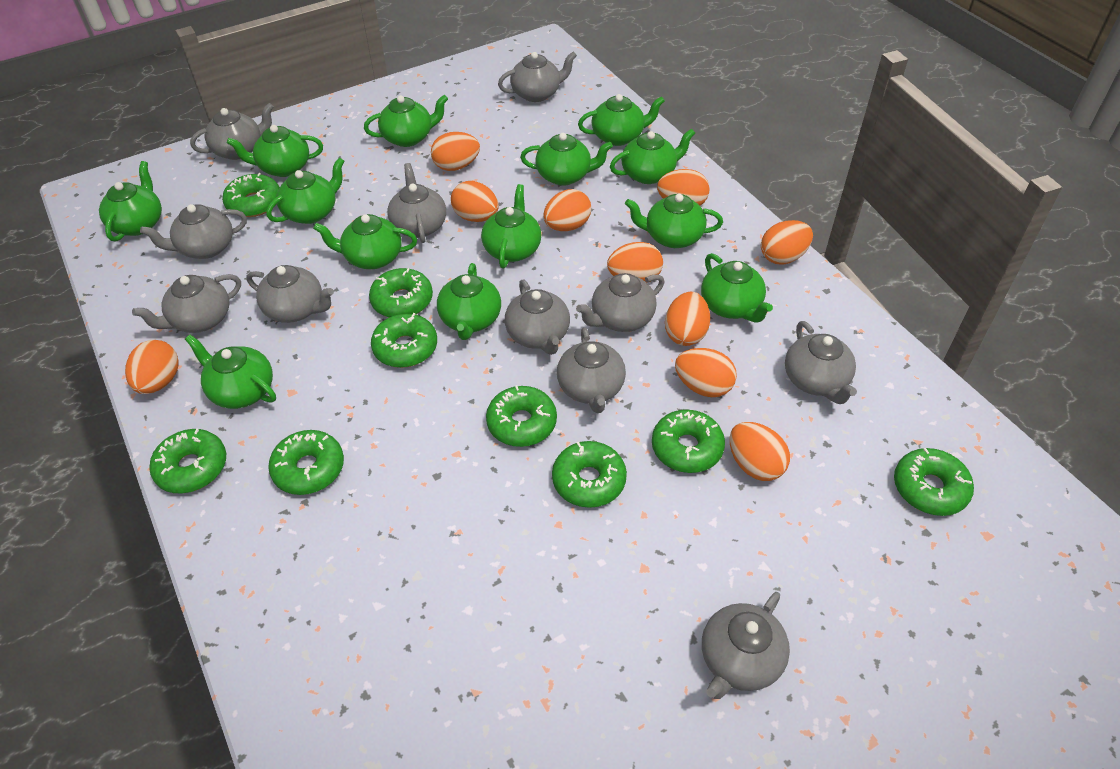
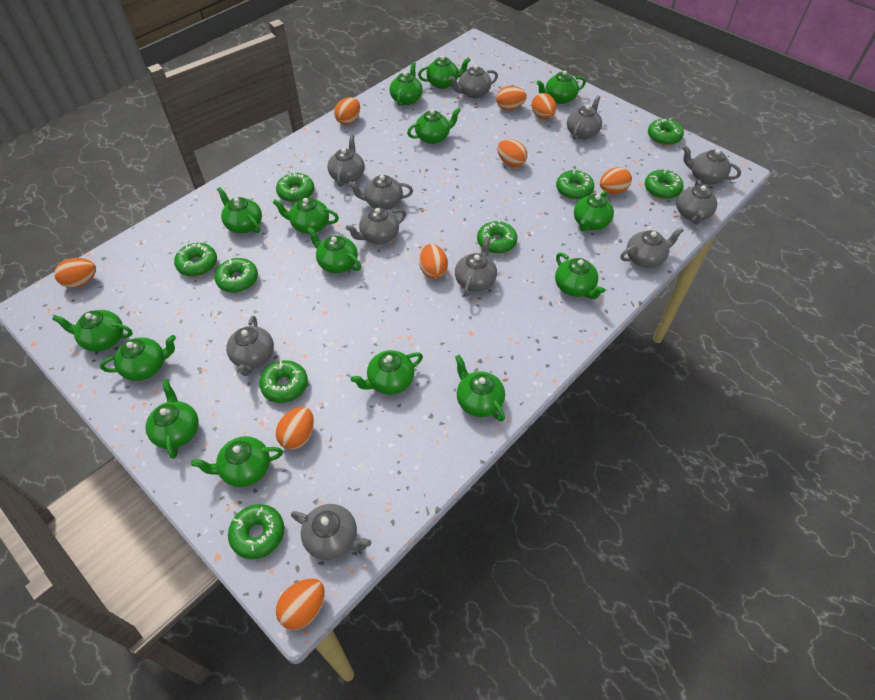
green teapot: 13 -> 15
orange egg: 10 -> 9

